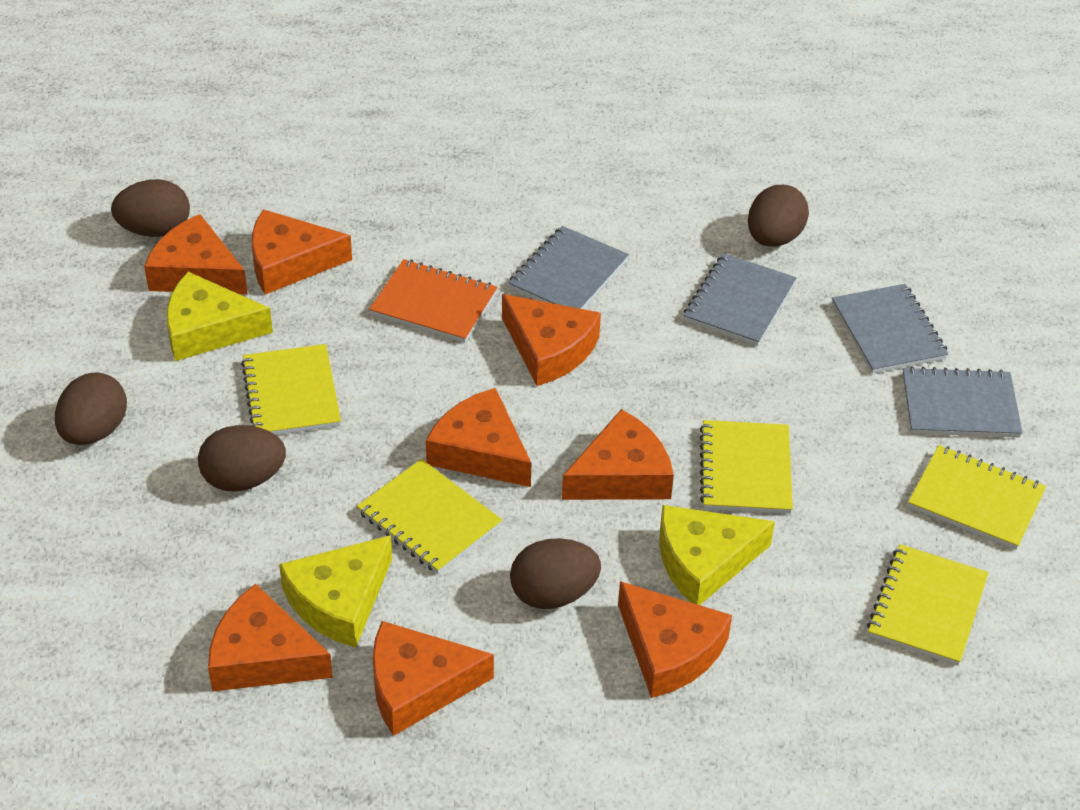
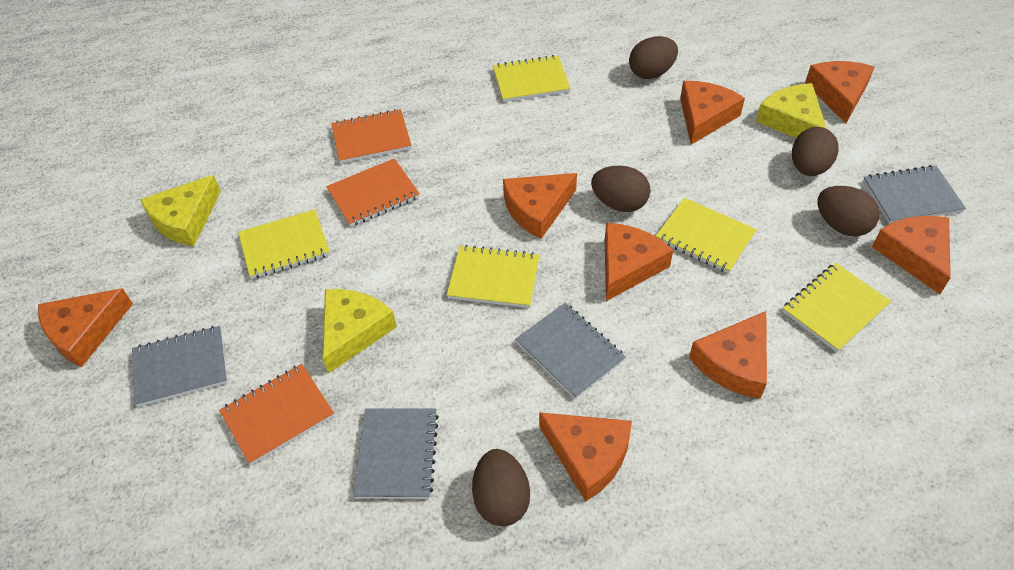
orange notebook: 1 -> 3

